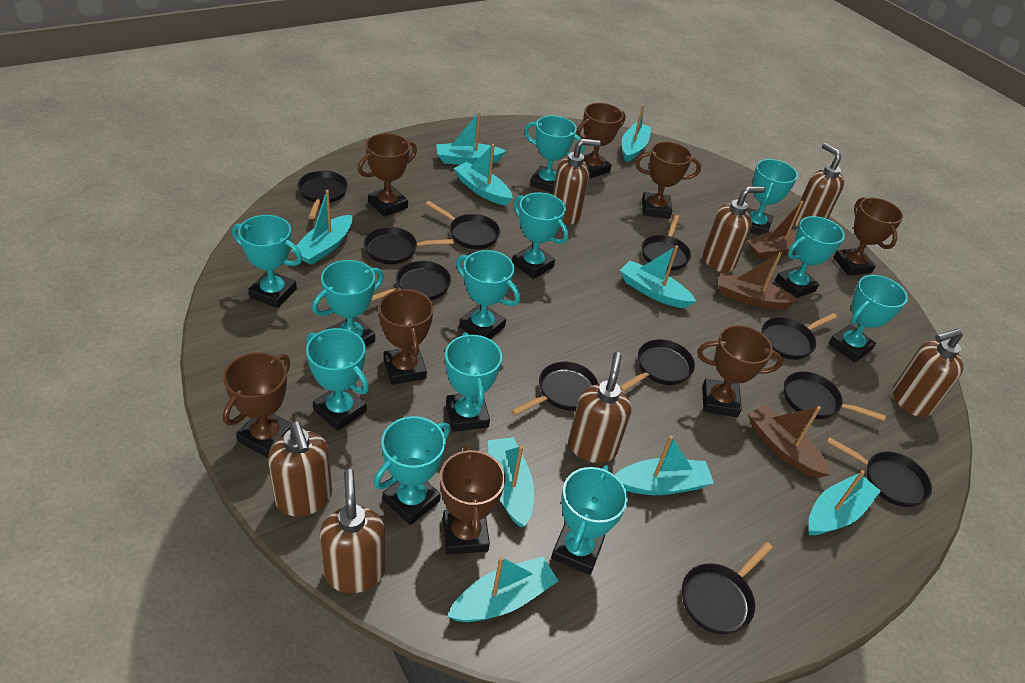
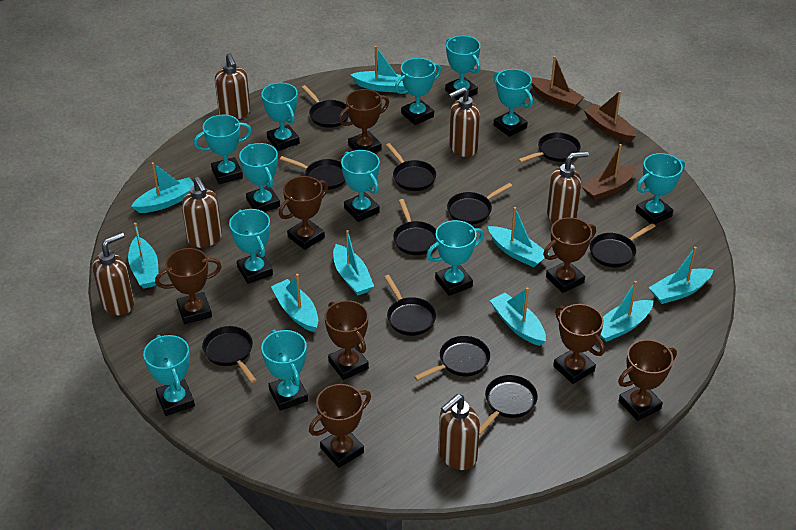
brown soap dispenser: 7 -> 6

